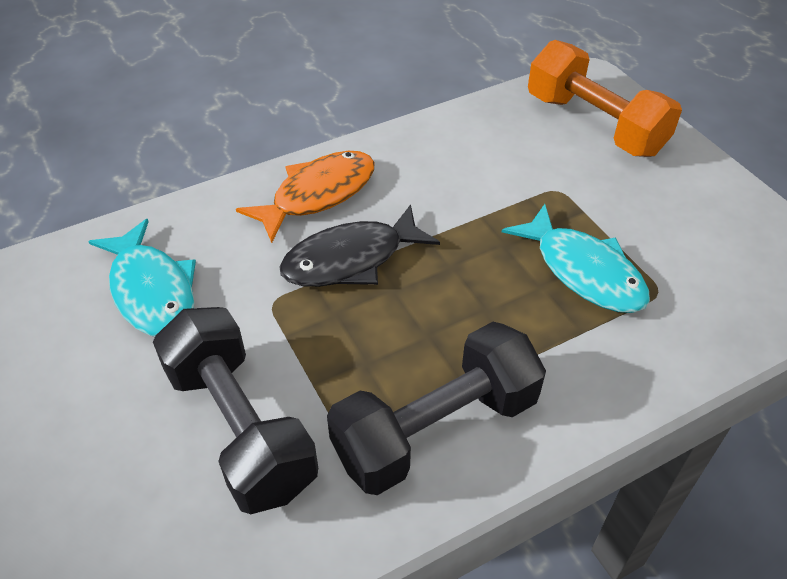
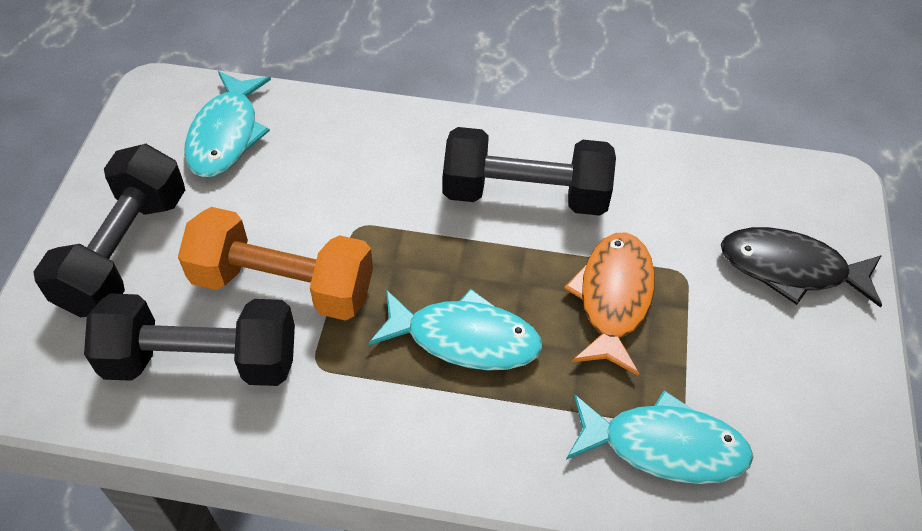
black dumbbell: 2 -> 3
turquoise fish: 2 -> 3

